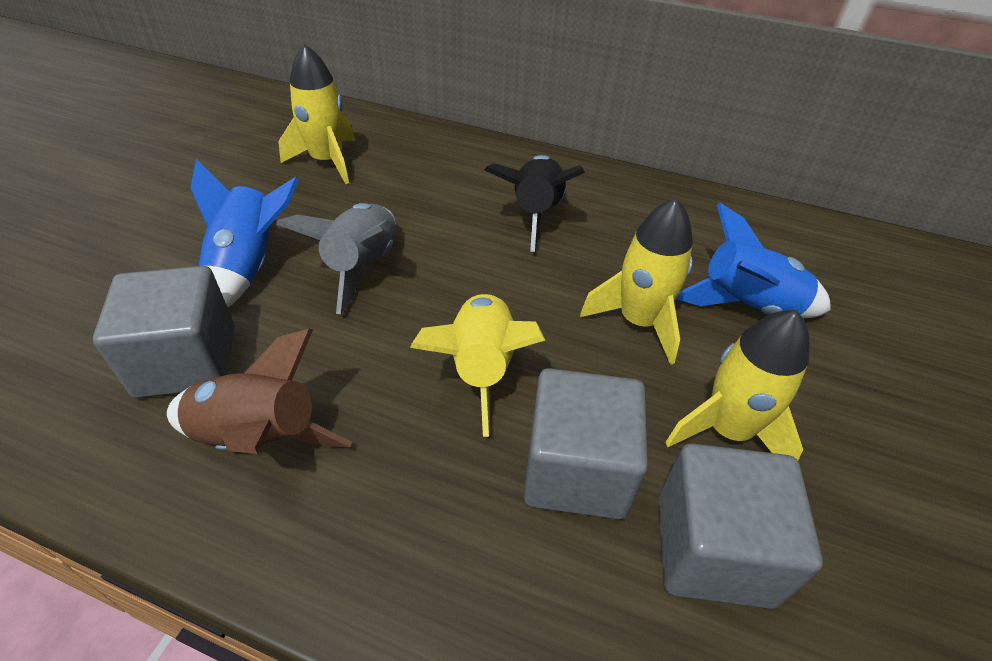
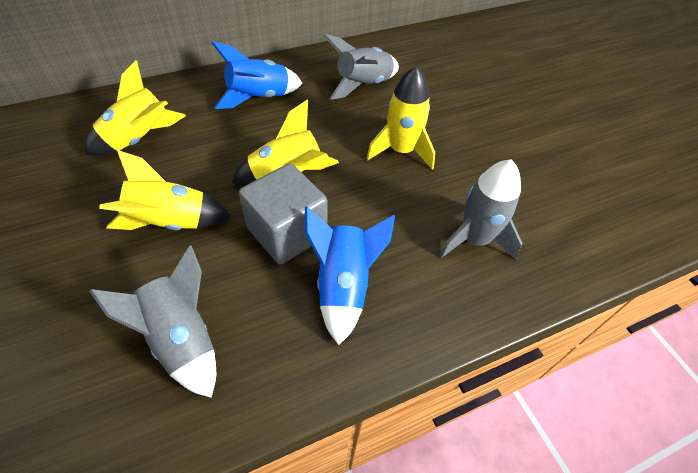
black rocket: 1 -> 0
brown rocket: 1 -> 0
grey cube: 3 -> 1
grey rocket: 1 -> 3

